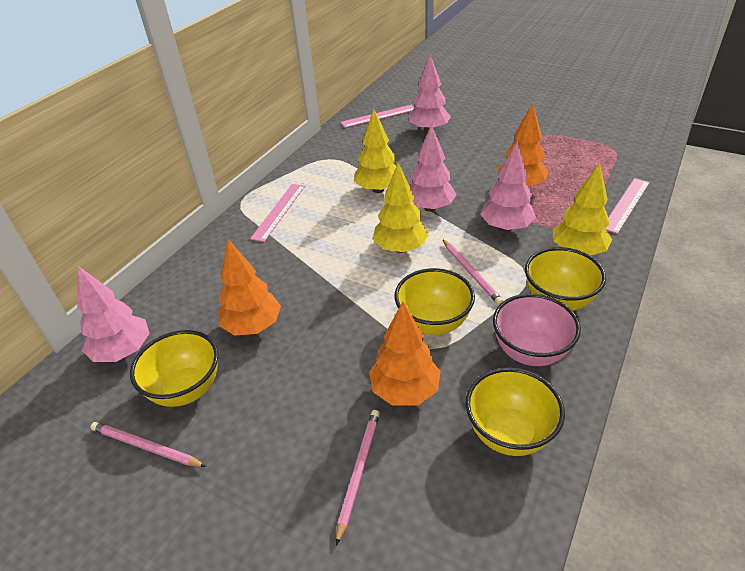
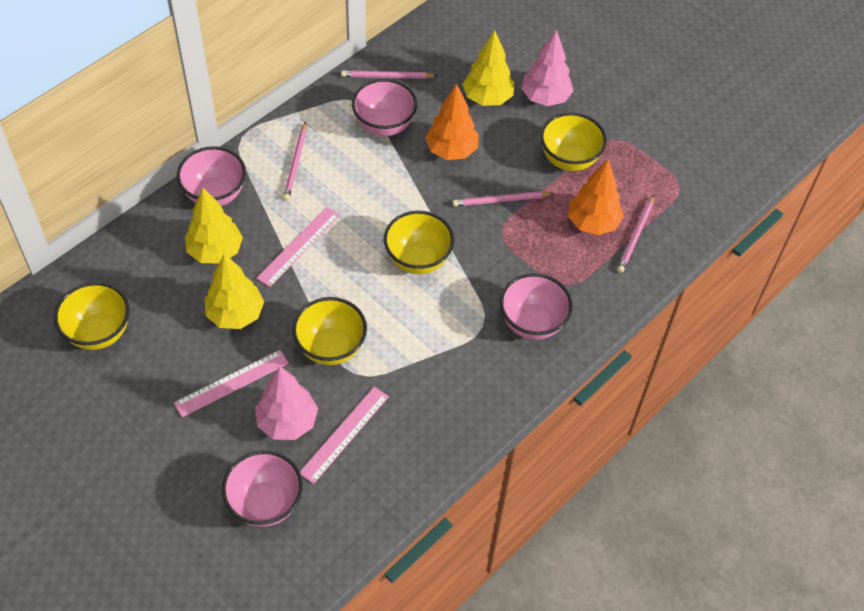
orange tree: 3 -> 2
pink bowl: 1 -> 4
pink pencil: 3 -> 4
pink tree: 4 -> 2

